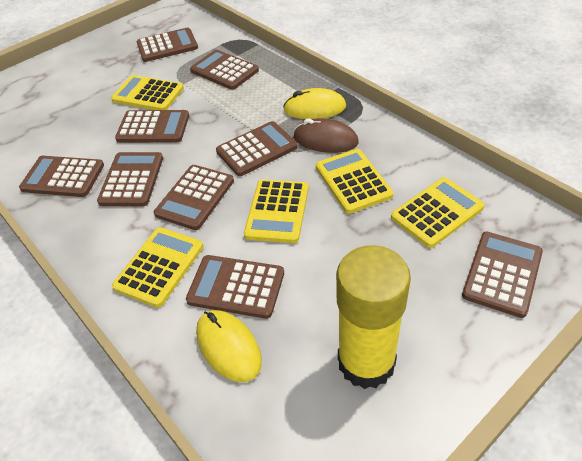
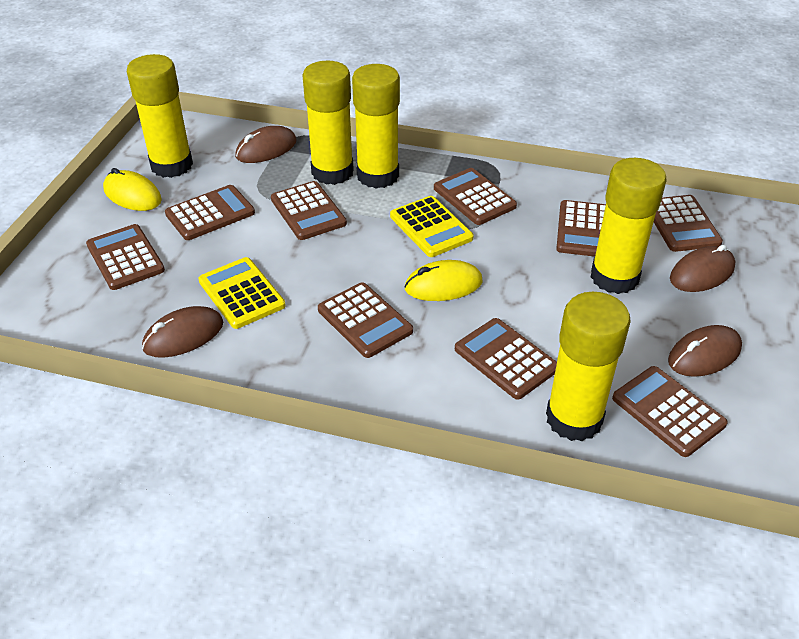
brown mouse: 1 -> 4
yellow calculator: 5 -> 2
yellow glue stick: 1 -> 5

